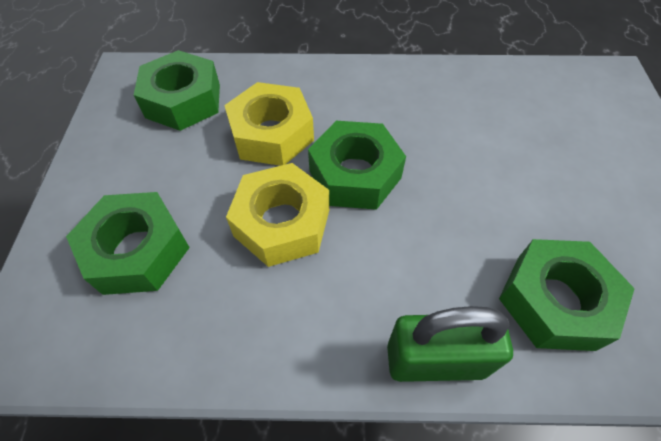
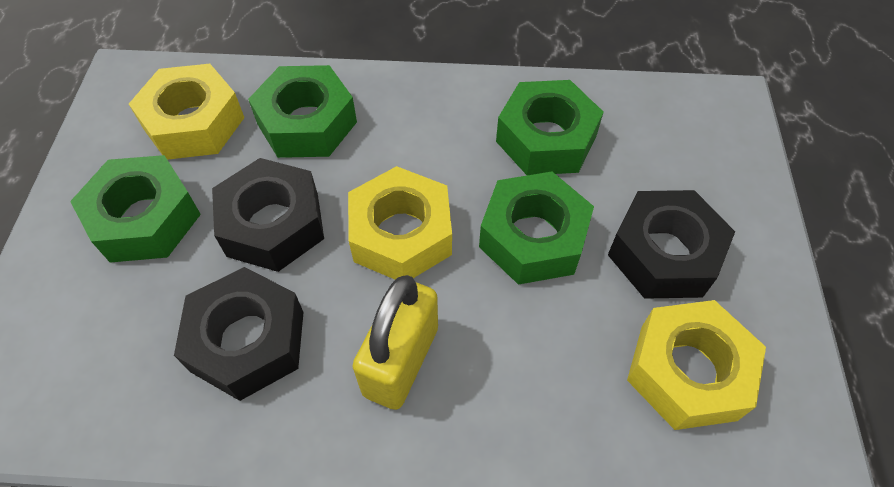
black nut: 0 -> 3
green padlock: 1 -> 0
yellow nut: 2 -> 3
yellow padlock: 0 -> 1

